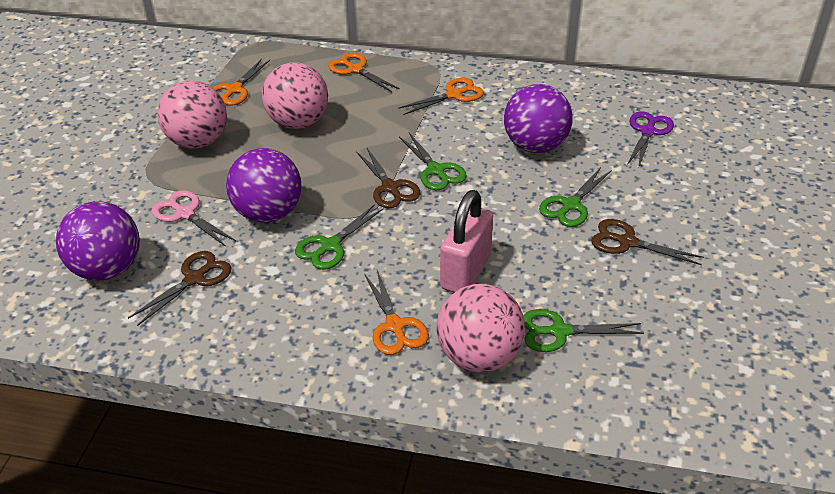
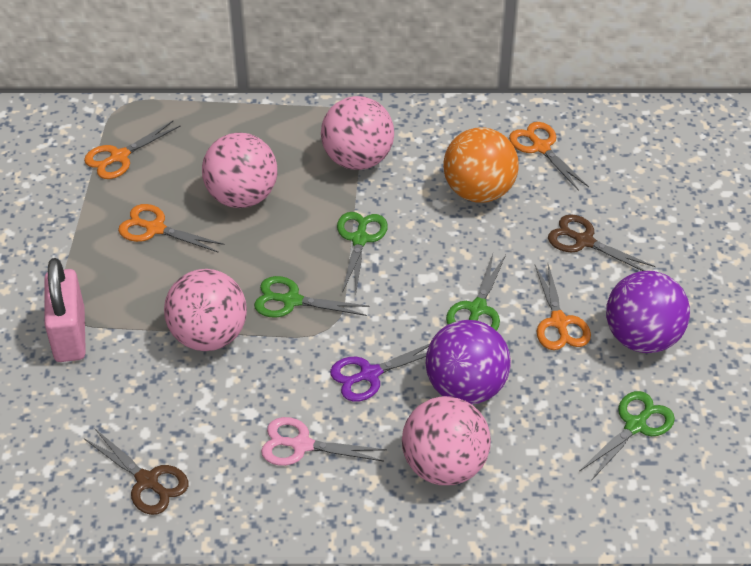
brown scissors: 3 -> 2
orange ball: 0 -> 1
pink ball: 3 -> 4
purple ball: 3 -> 2

